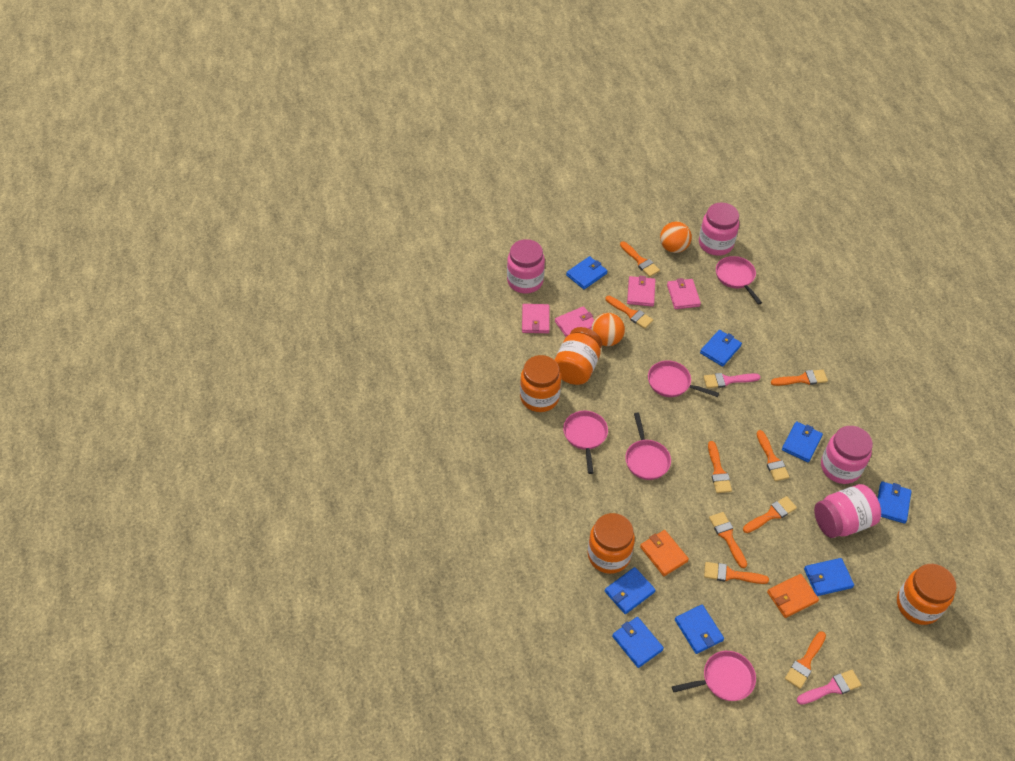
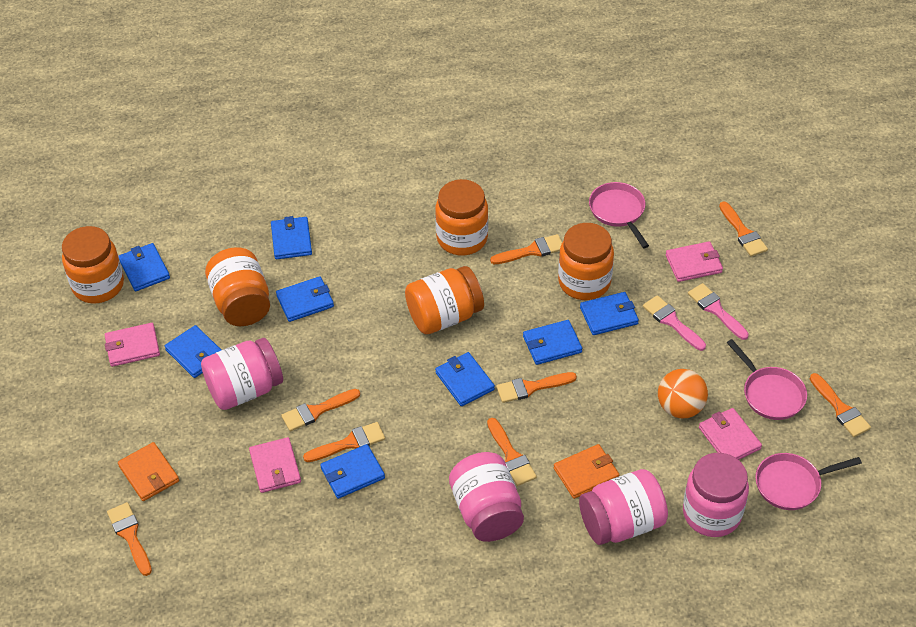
orange ball: 2 -> 1
orange brush: 9 -> 8
orange jar: 4 -> 5
pink pan: 5 -> 3

